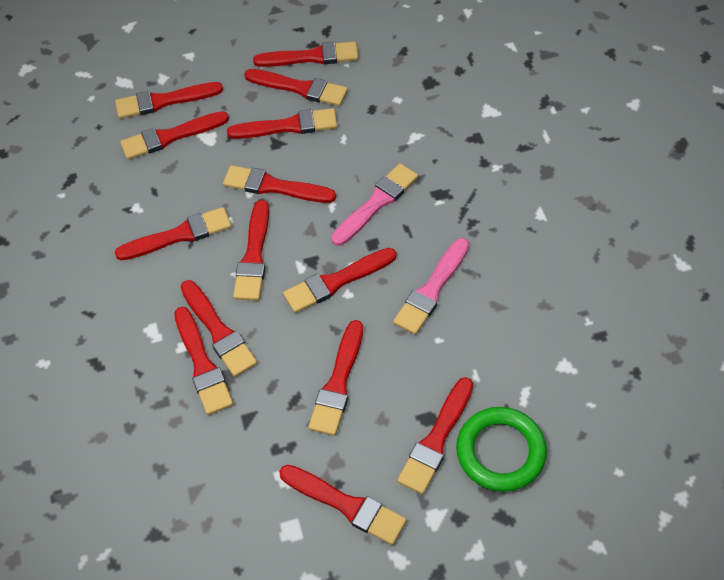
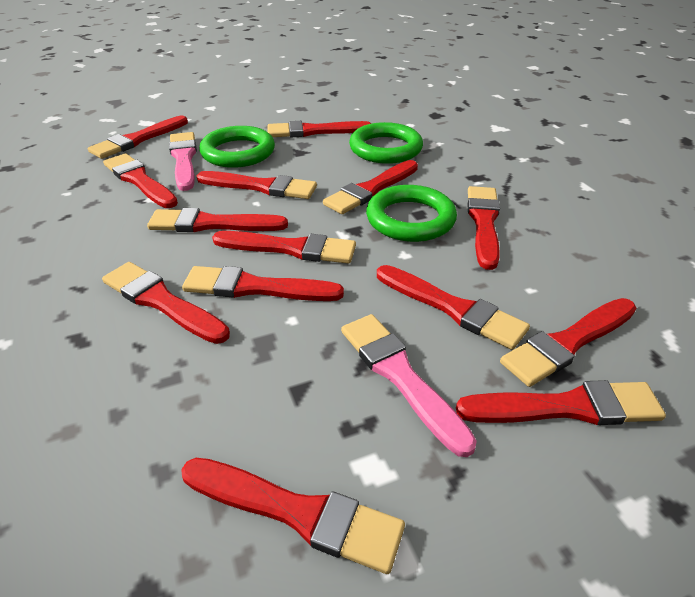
green ring: 1 -> 3

